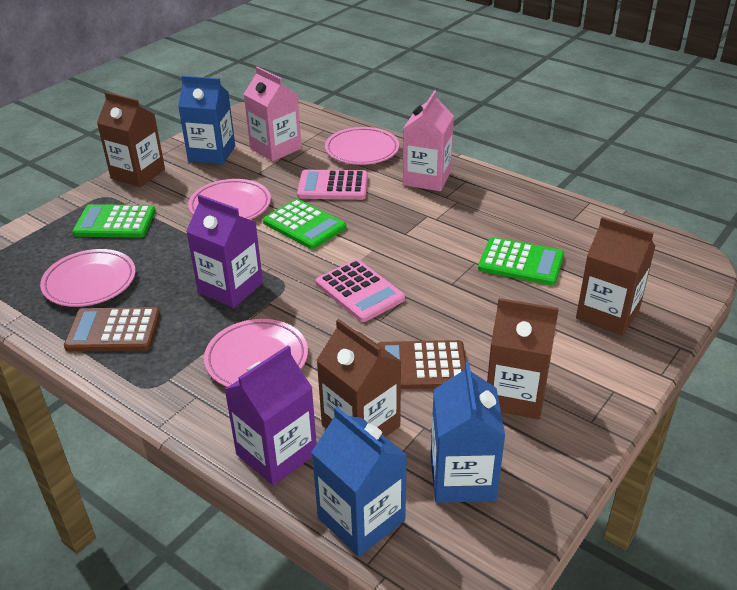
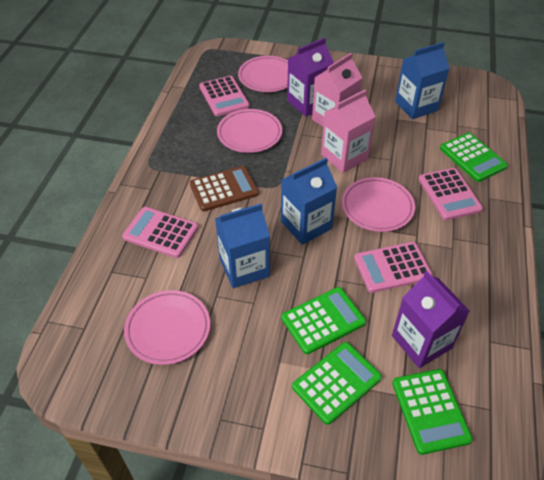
brown calculator: 2 -> 1
brown carton: 4 -> 0
green calculator: 3 -> 4
pink calculator: 2 -> 4

